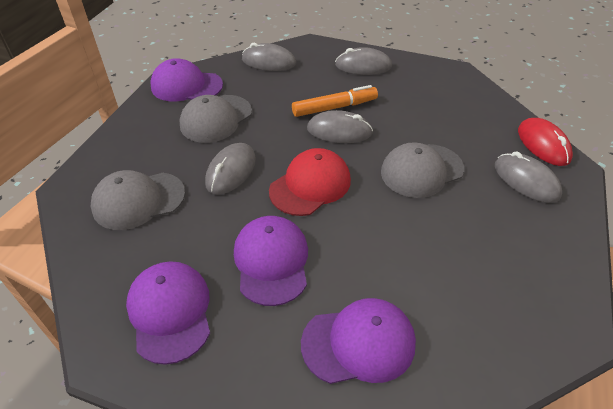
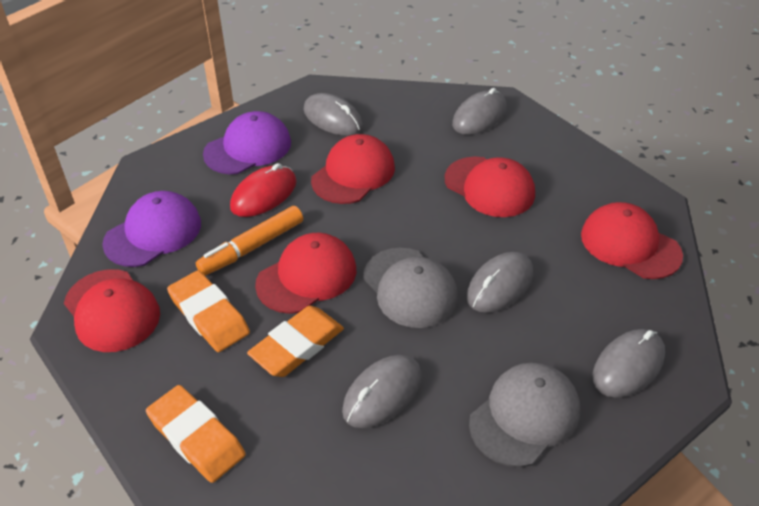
grey cap: 3 -> 2
orange eraser: 0 -> 3
purple cap: 4 -> 2
red cap: 1 -> 5

